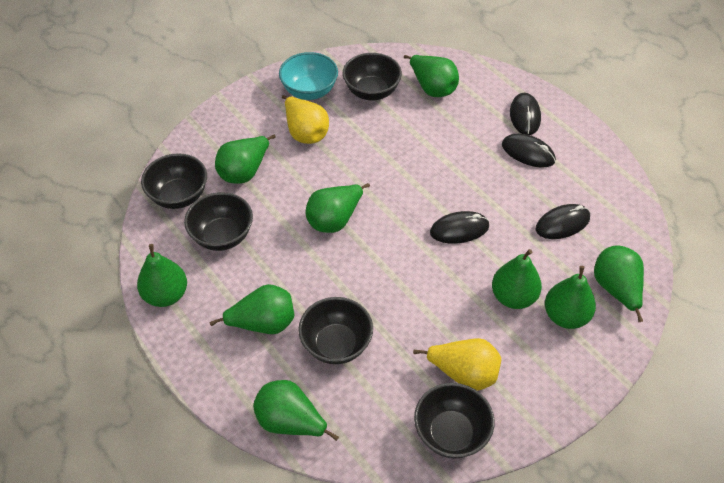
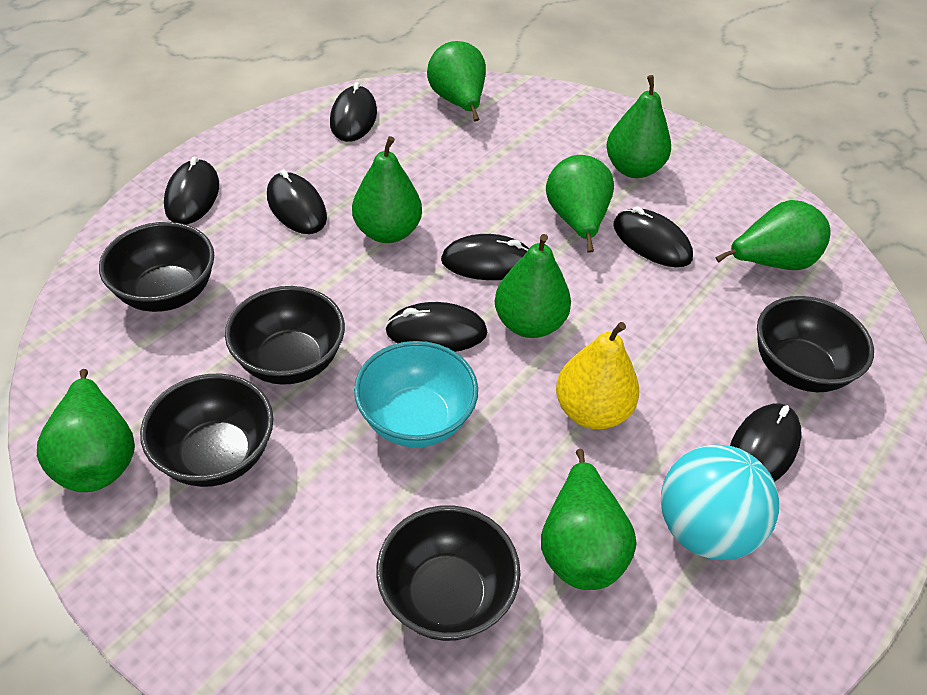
black mouse: 4 -> 7
green pear: 9 -> 8
turquoise ball: 0 -> 1
yellow pear: 2 -> 1

